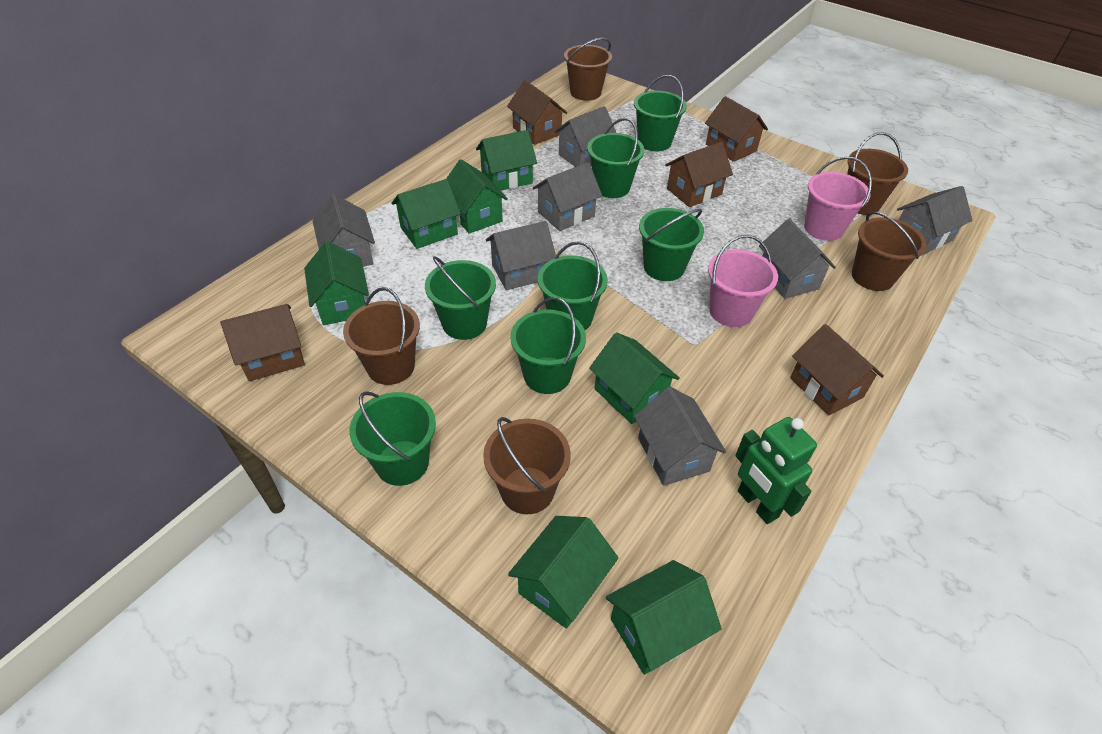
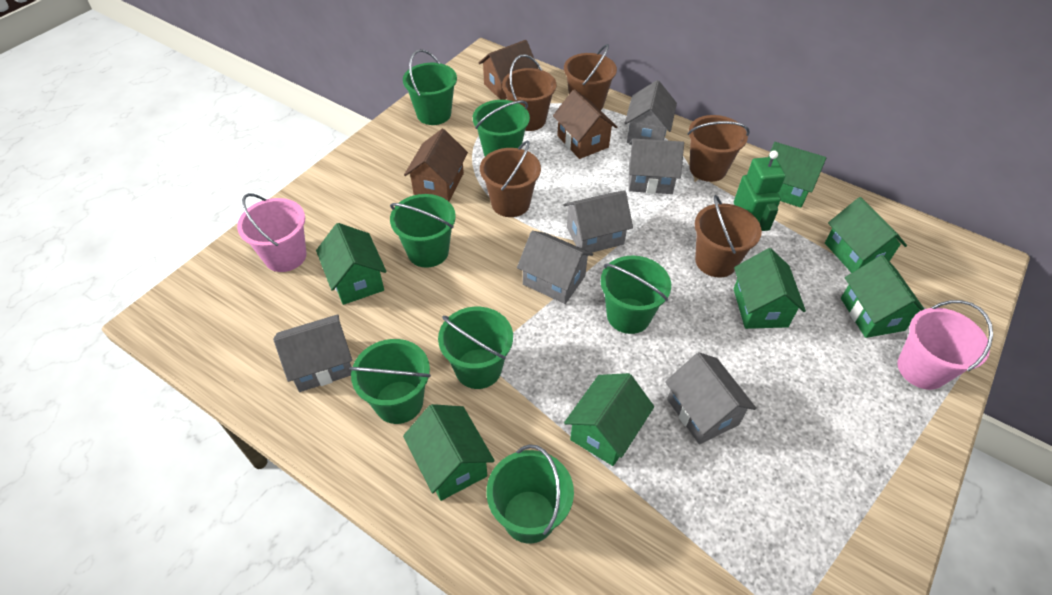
brown house: 5 -> 3
grey house: 7 -> 6

